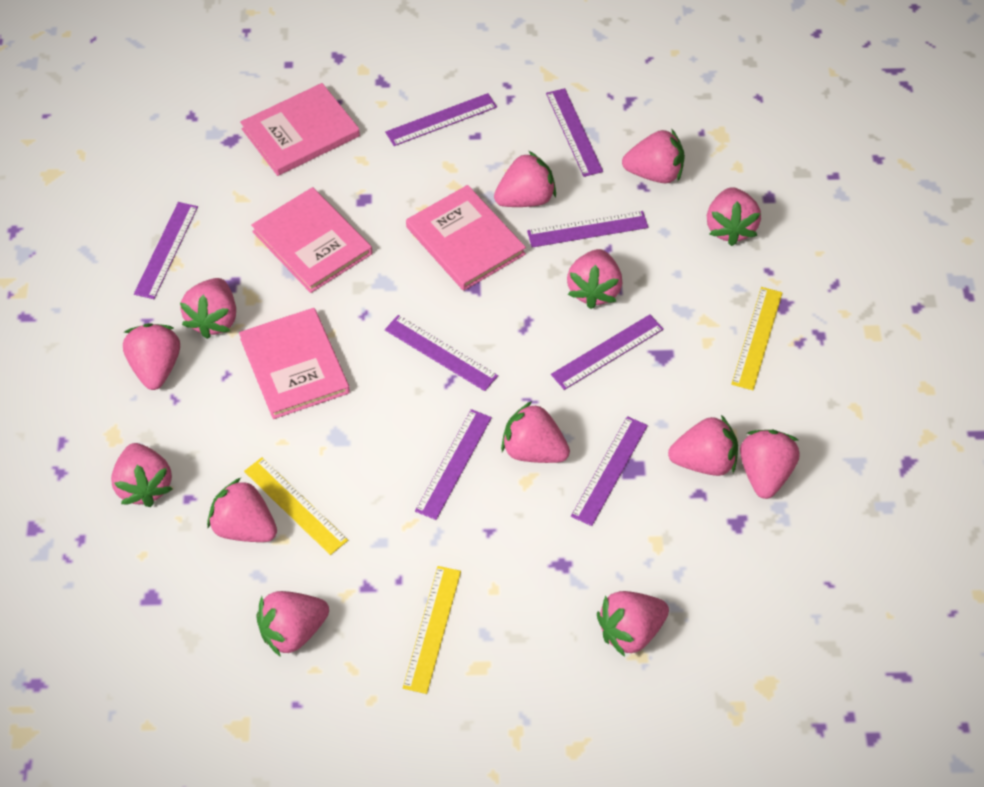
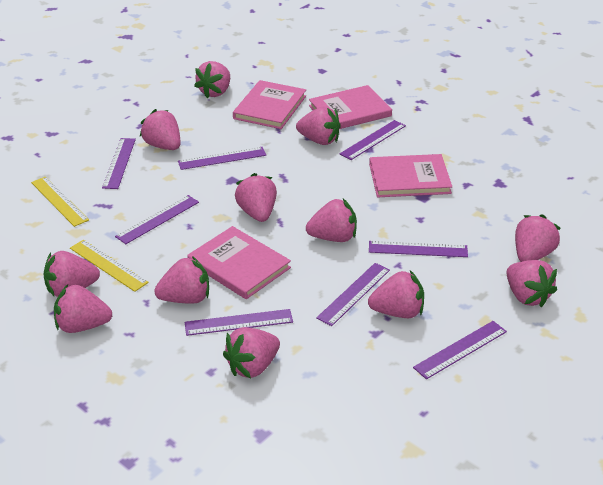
pink strawberry: 13 -> 12
yellow ruler: 3 -> 2

